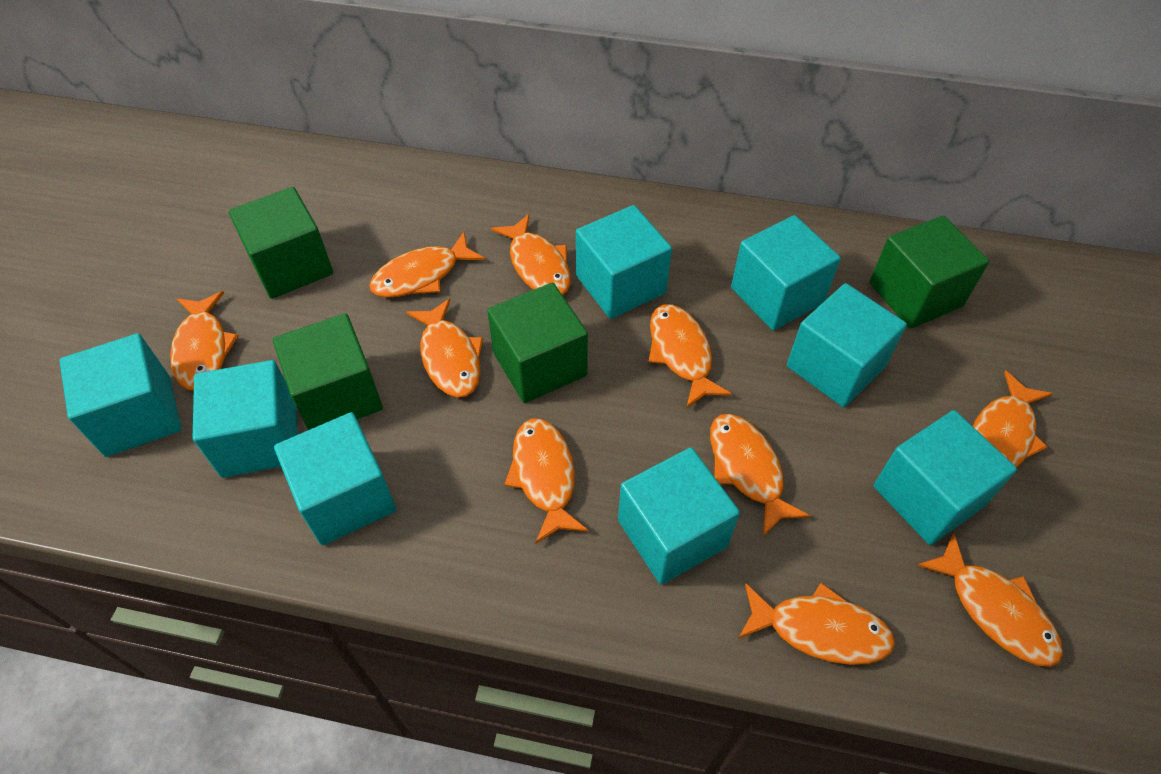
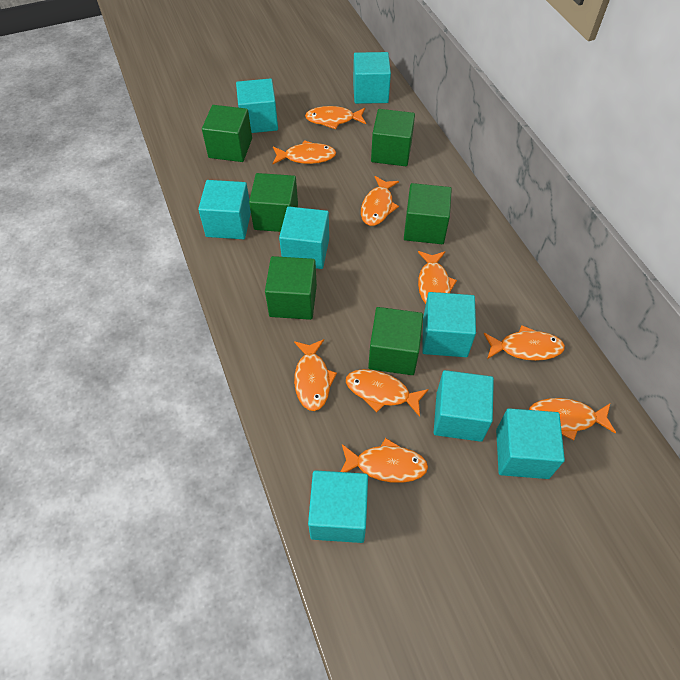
green cube: 4 -> 6
orange fish: 10 -> 9

